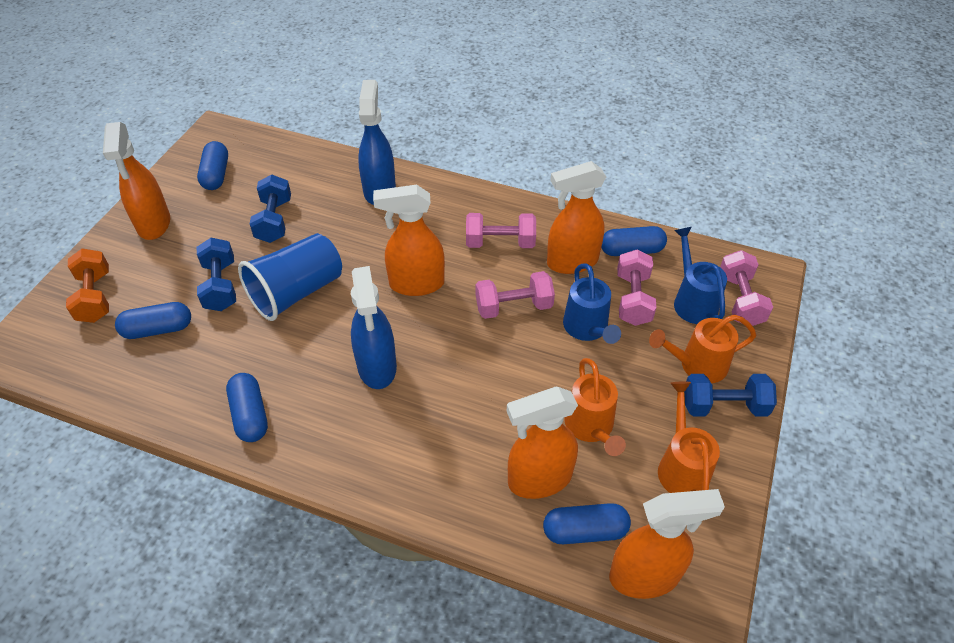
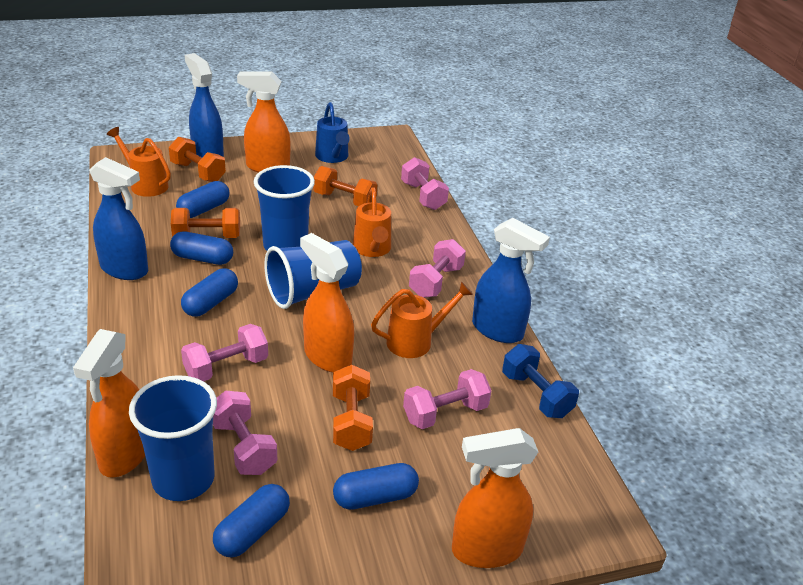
blue cup: 1 -> 3
blue dumbbell: 3 -> 1
blue spray bottle: 2 -> 3
blue watering can: 2 -> 1
orange dumbbell: 1 -> 4
orange spray bottle: 5 -> 4
pink dumbbell: 4 -> 5

